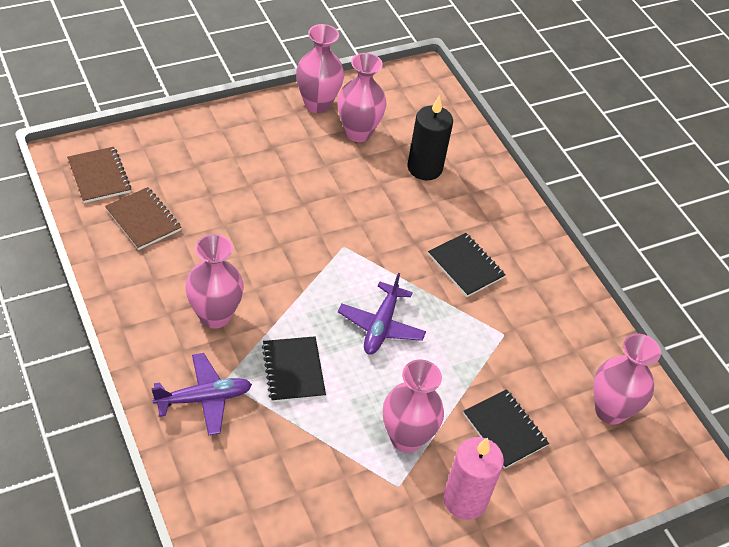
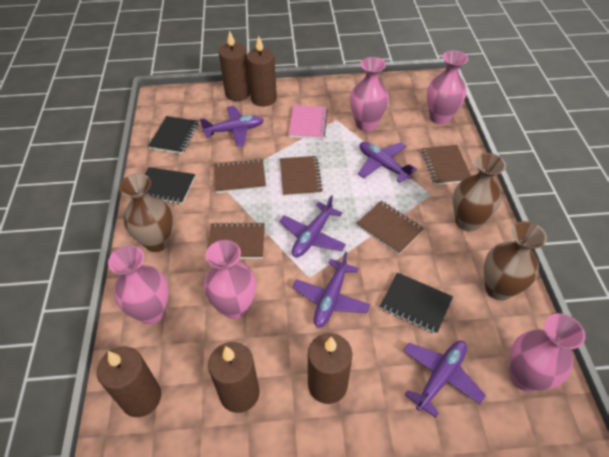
black candle: 1 -> 0
brown candle: 0 -> 5
brown notebook: 2 -> 5
brown vase: 0 -> 3
pink candle: 1 -> 0
pink notebook: 0 -> 1
purple plane: 2 -> 5

